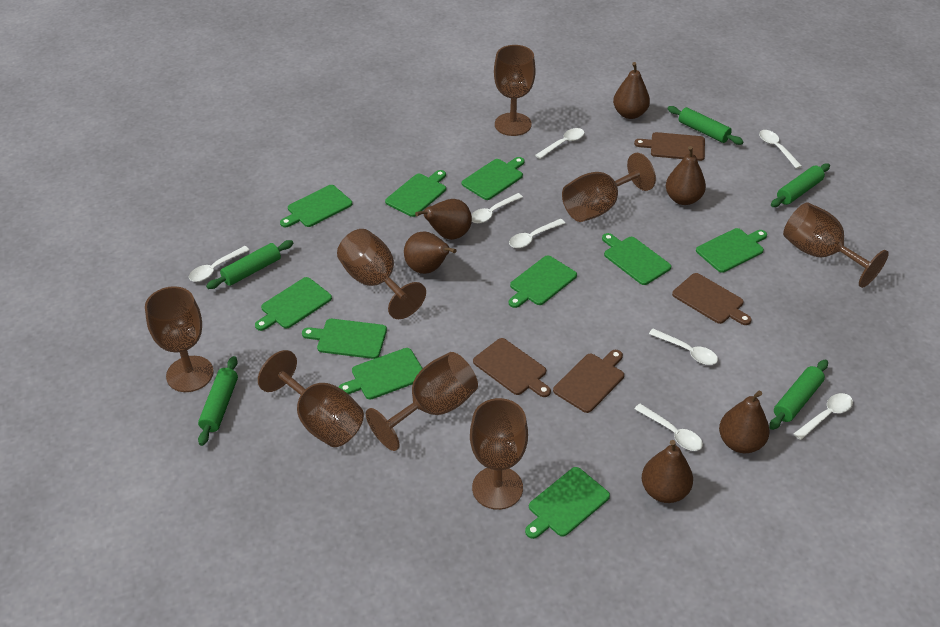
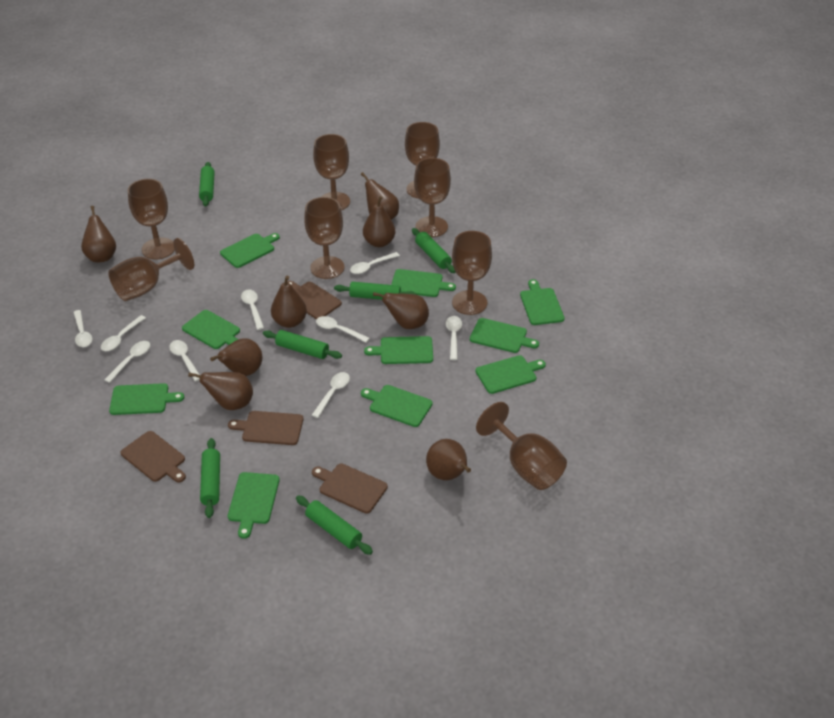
brown pear: 6 -> 8
green rolling pin: 5 -> 6
white spoon: 8 -> 9

